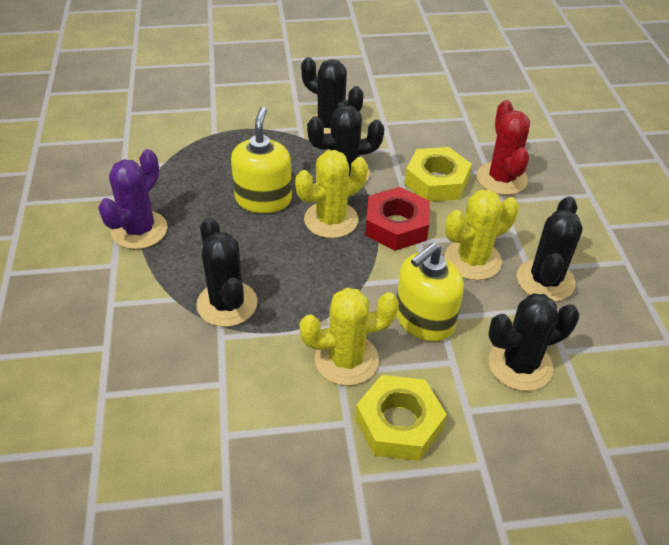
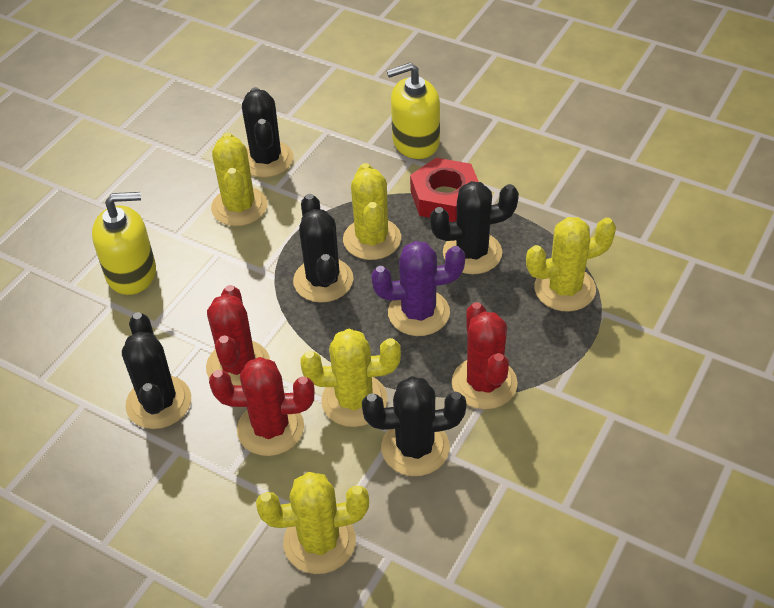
red cactus: 1 -> 3
yellow cactus: 3 -> 5
yellow nut: 2 -> 0

